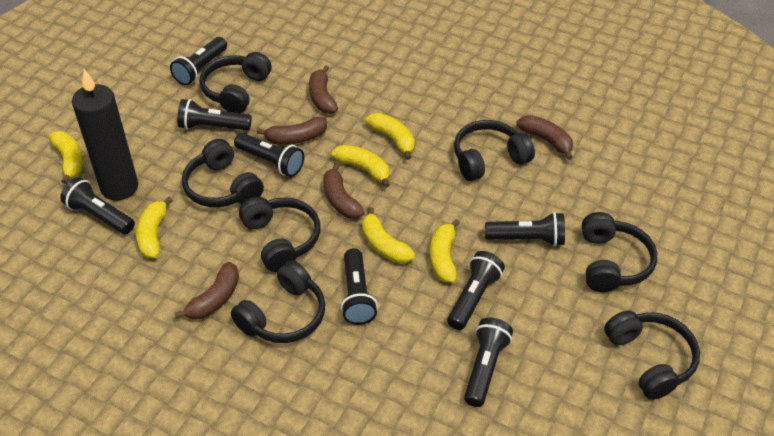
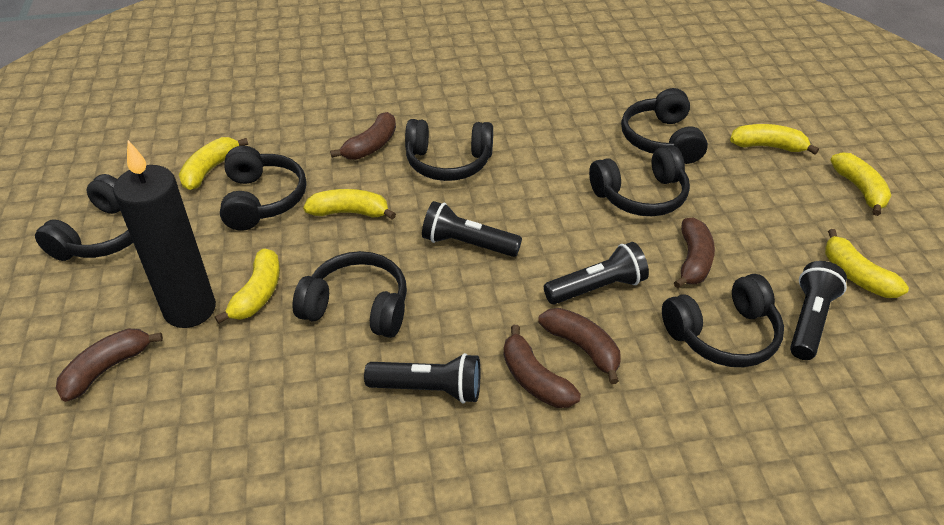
black flashlight: 8 -> 4

